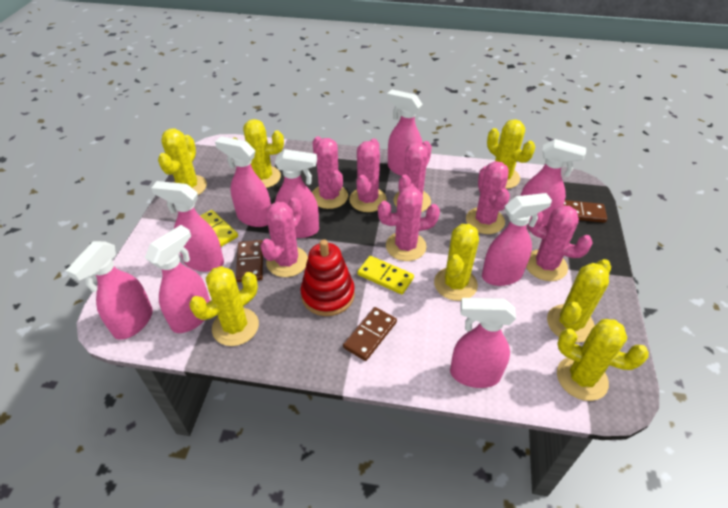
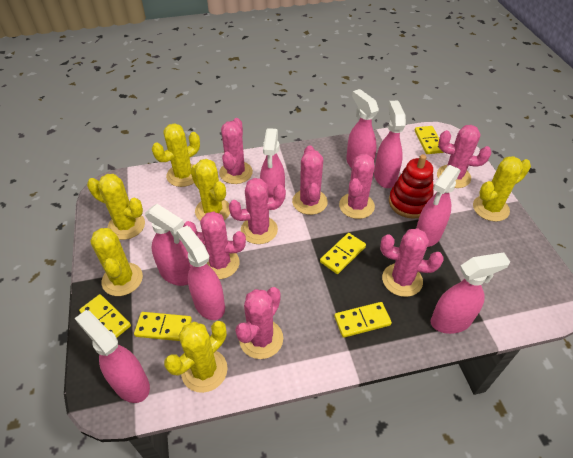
brown domino: 3 -> 0
pink cactus: 7 -> 8
pink spray bottle: 9 -> 8
yellow cactus: 7 -> 6
yellow domino: 2 -> 5

